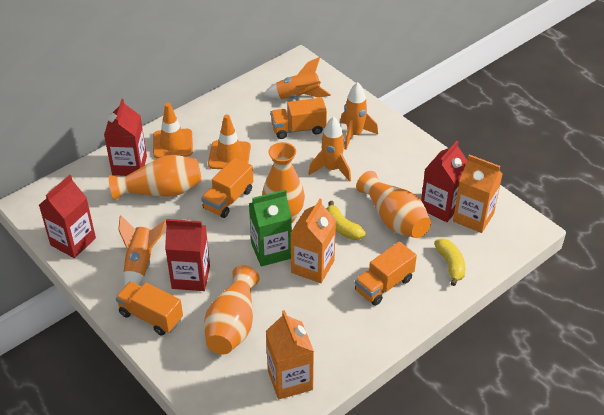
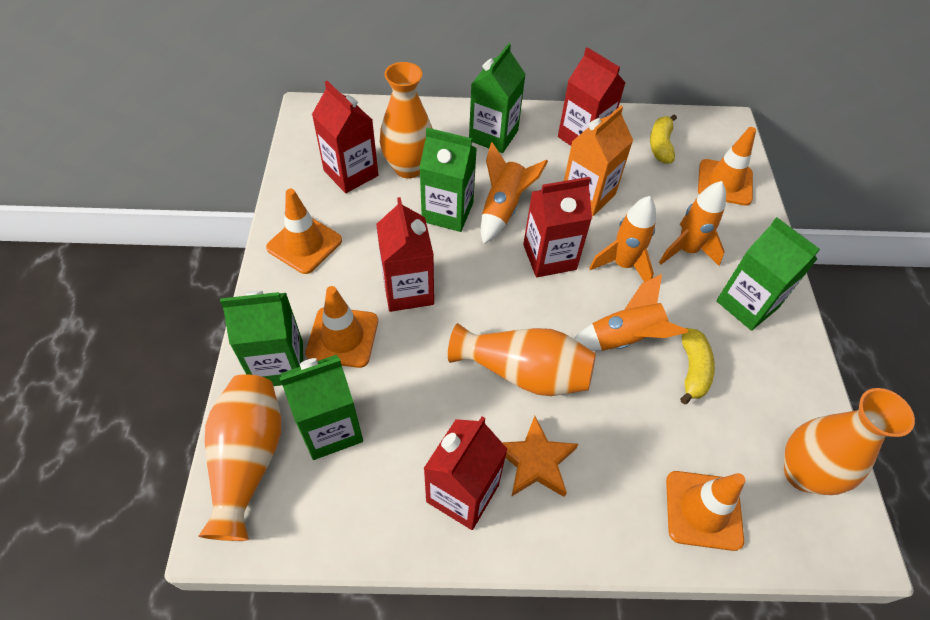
green carton: 1 -> 5
orange carton: 3 -> 1
orange star: 0 -> 1
orange traffic cone: 2 -> 4
orange truck: 4 -> 0
red carton: 4 -> 5

